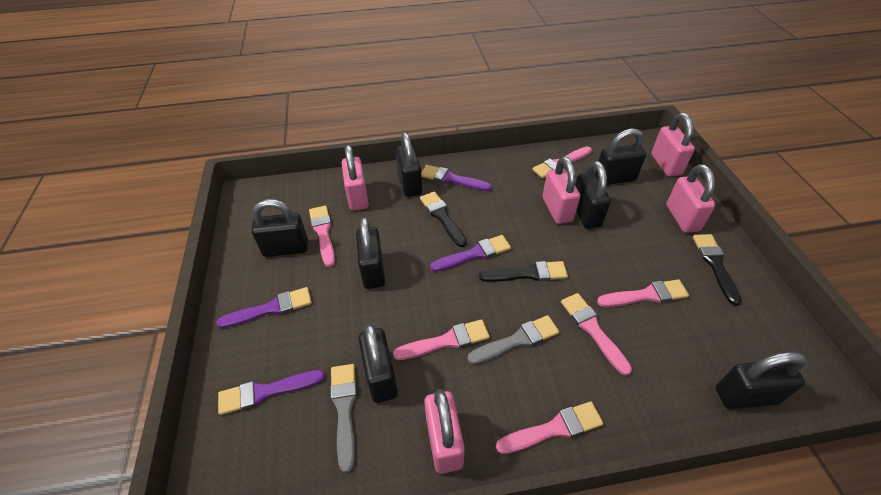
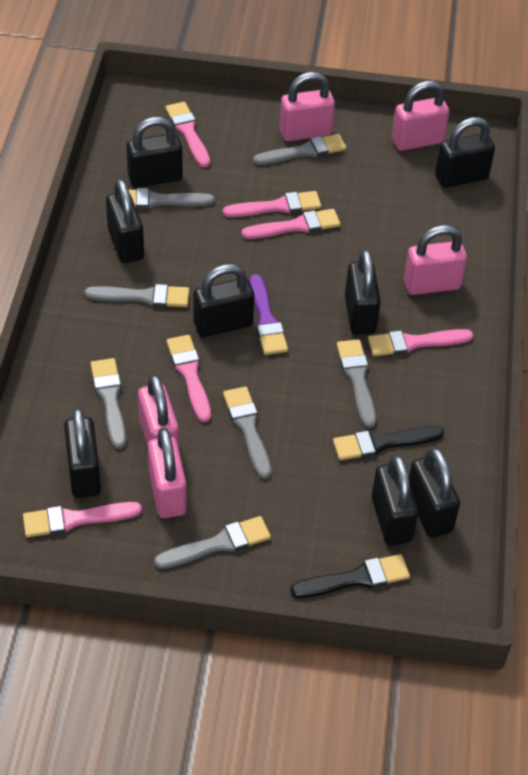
black brush: 3 -> 2
black padlock: 7 -> 8
grey brush: 2 -> 7
purple brush: 4 -> 1

